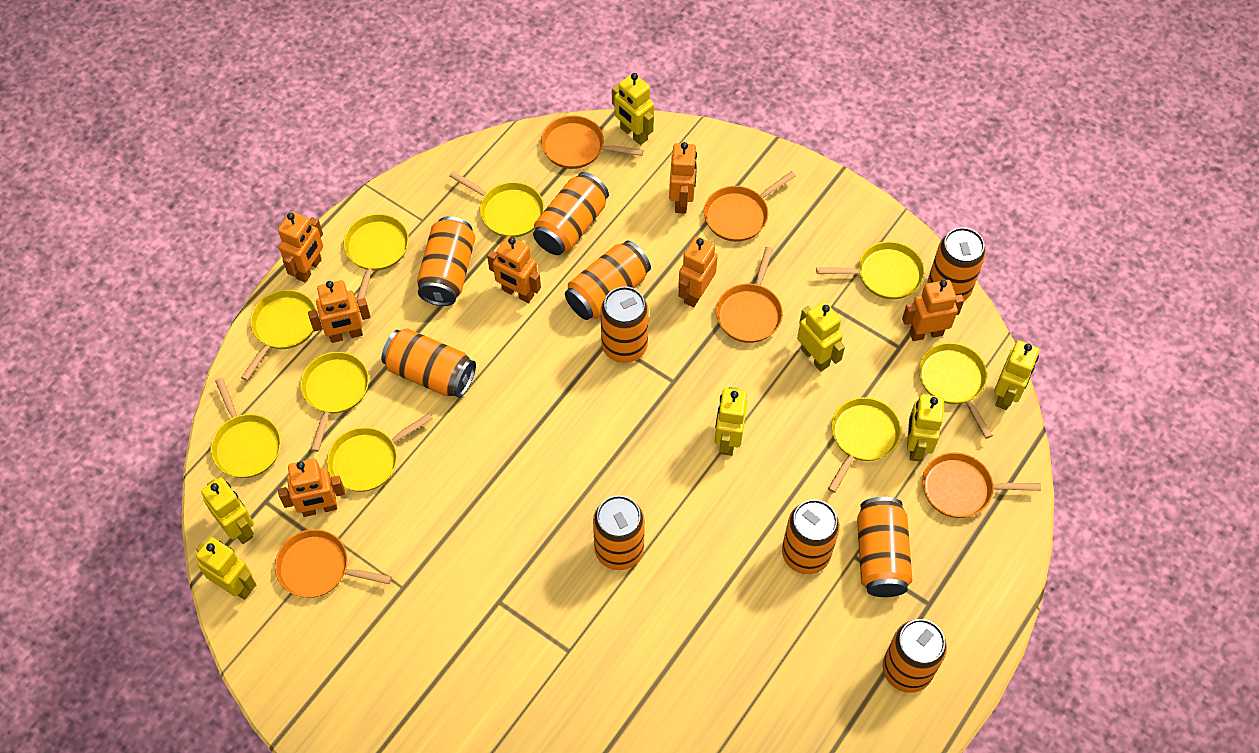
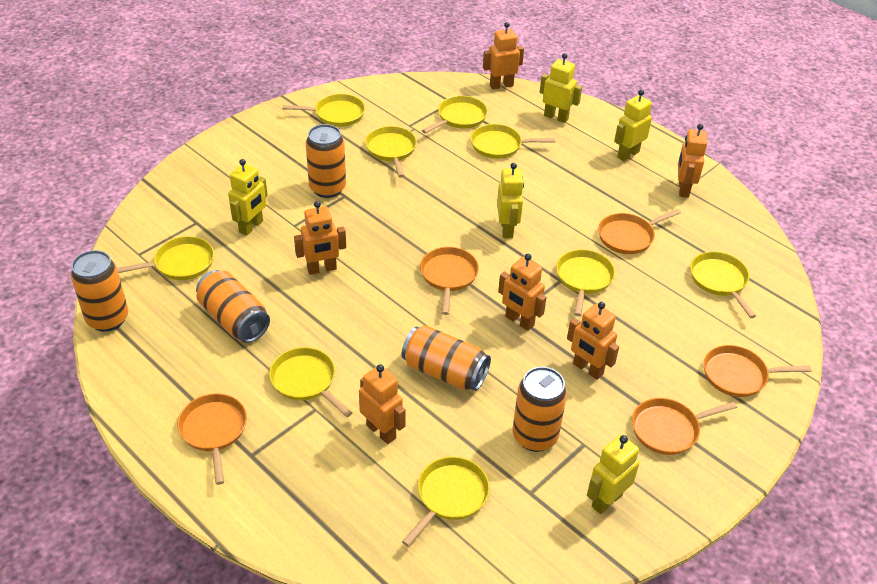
orange can: 10 -> 5
orange robot: 7 -> 6
yellow robot: 7 -> 5

